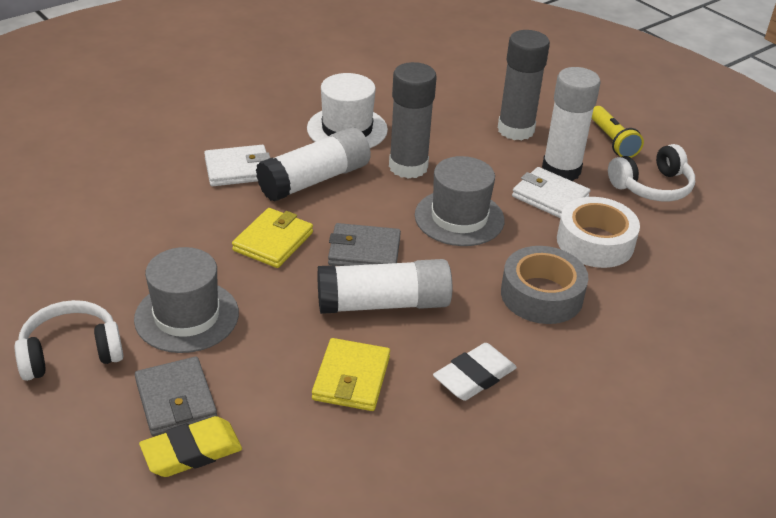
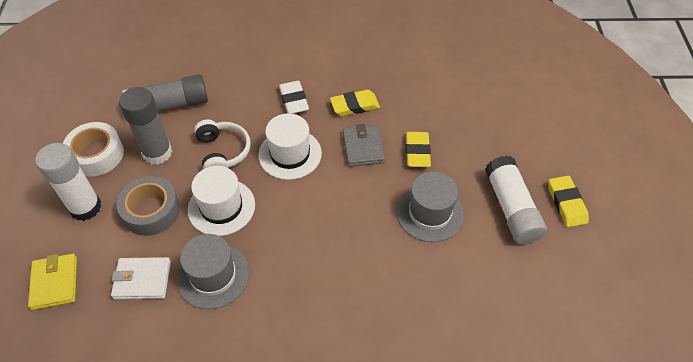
grey wallet: 2 -> 1
white glue stick: 3 -> 2
white hat: 1 -> 2
white headphones: 2 -> 1
white wallet: 2 -> 1
yellow eraser: 1 -> 3
yellow flashlight: 1 -> 0
yellow wallet: 2 -> 1

